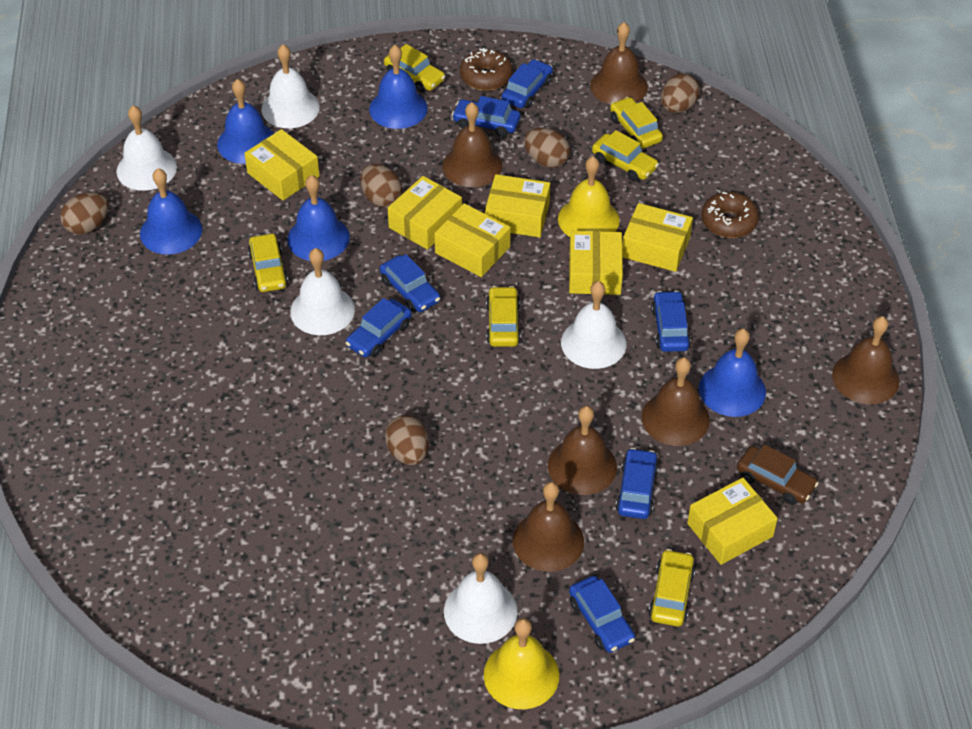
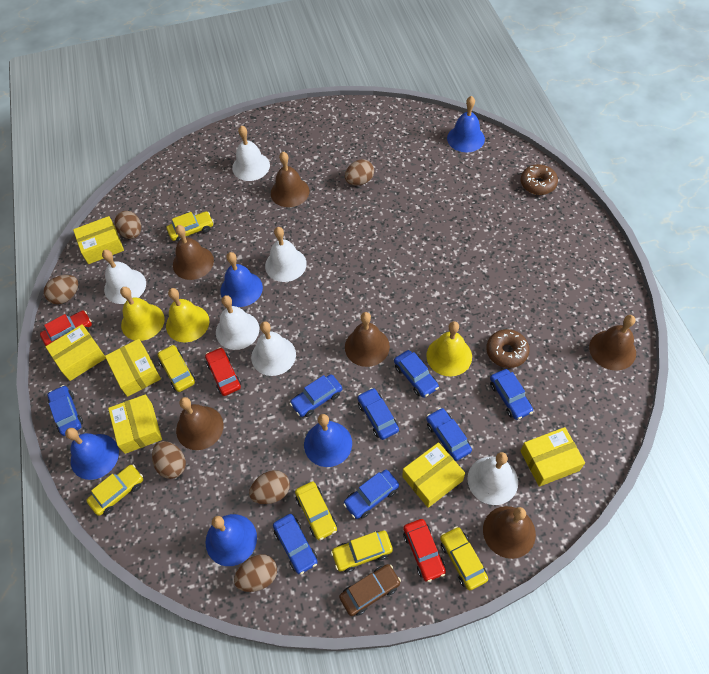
blue car: 7 -> 8
brown egg: 5 -> 6
red car: 0 -> 3
white bell: 5 -> 6
yellow bell: 2 -> 3
yellow box: 7 -> 6

